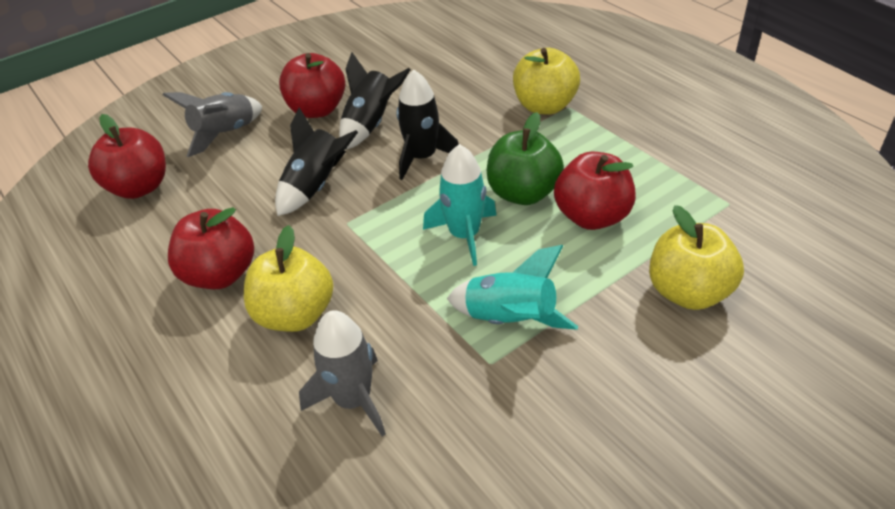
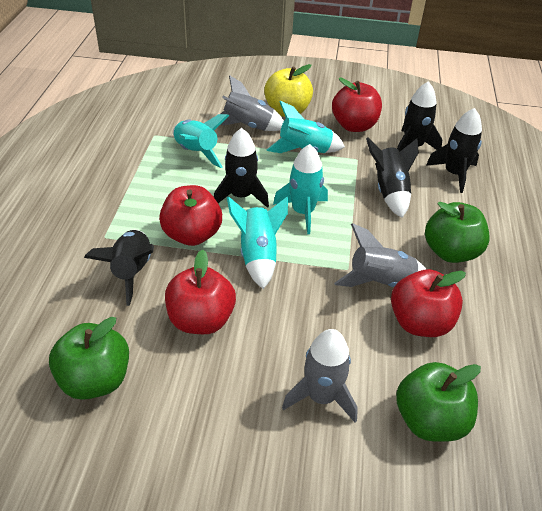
black rocket: 3 -> 5
green apple: 1 -> 3
grey rocket: 2 -> 3
turquoise rocket: 2 -> 4
yellow apple: 3 -> 1

